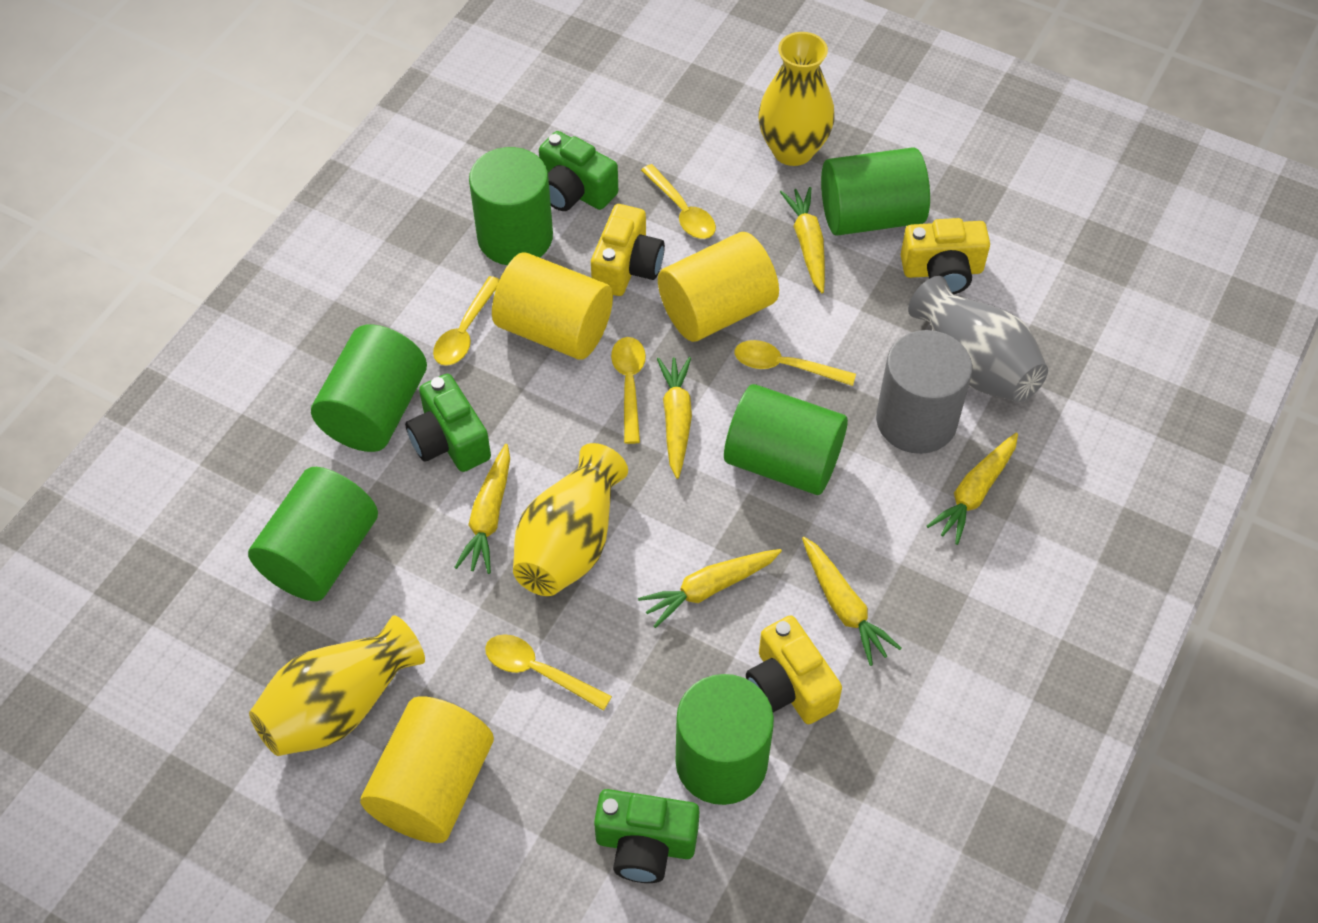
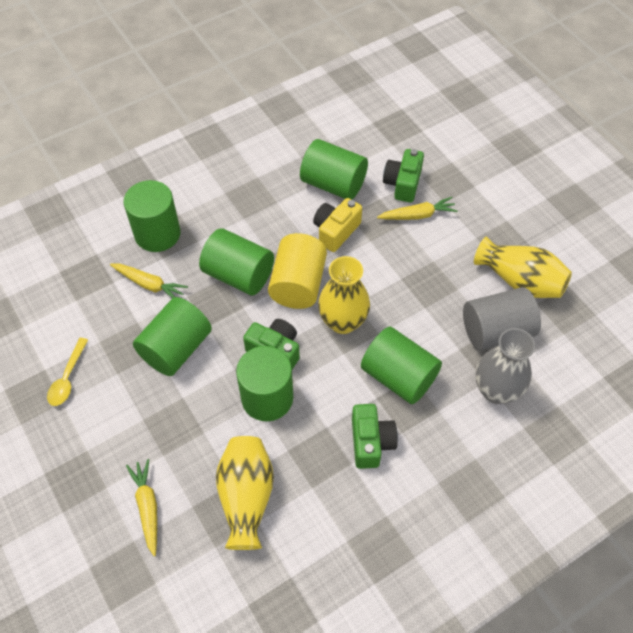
yellow camera: 3 -> 1
yellow carrot: 6 -> 3
yellow cylinder: 3 -> 1
yellow spoon: 5 -> 1

